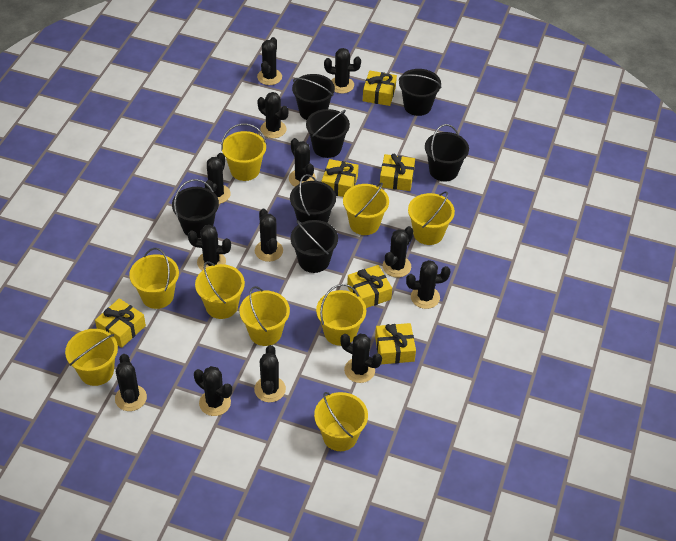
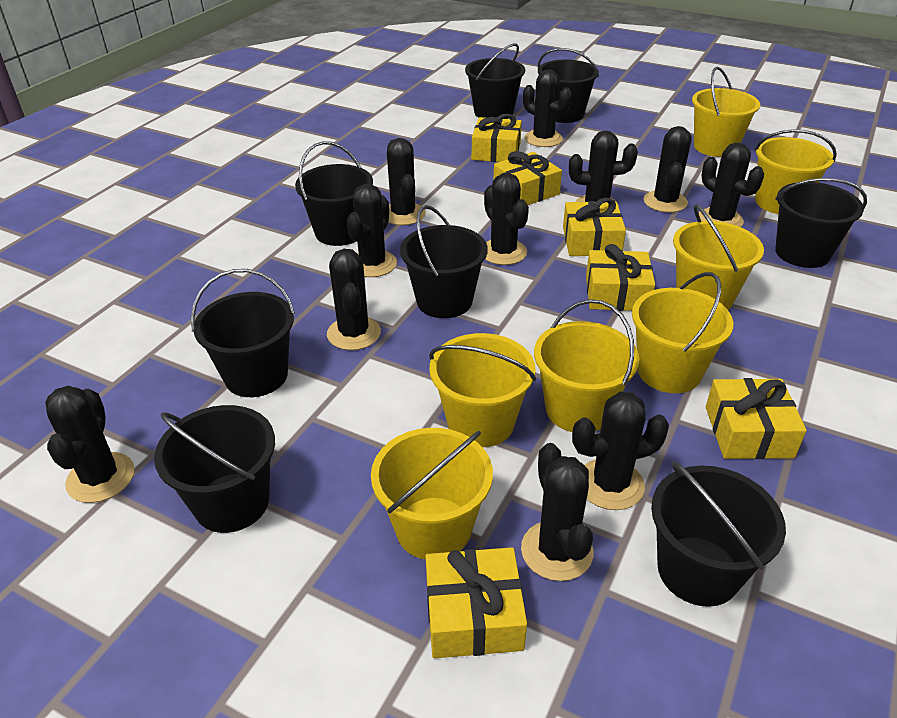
black bucket: 7 -> 8
black cactus: 13 -> 11
yellow bucket: 9 -> 7

